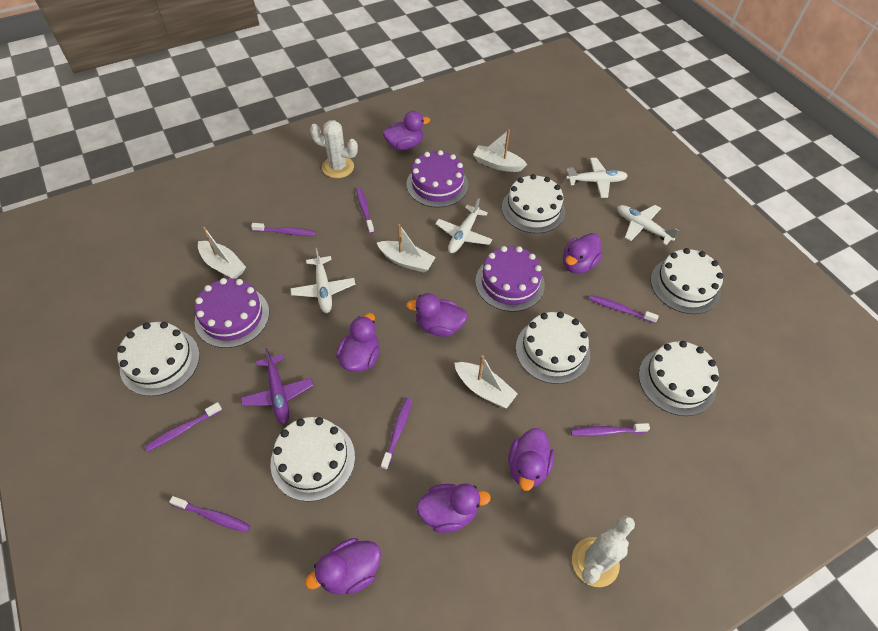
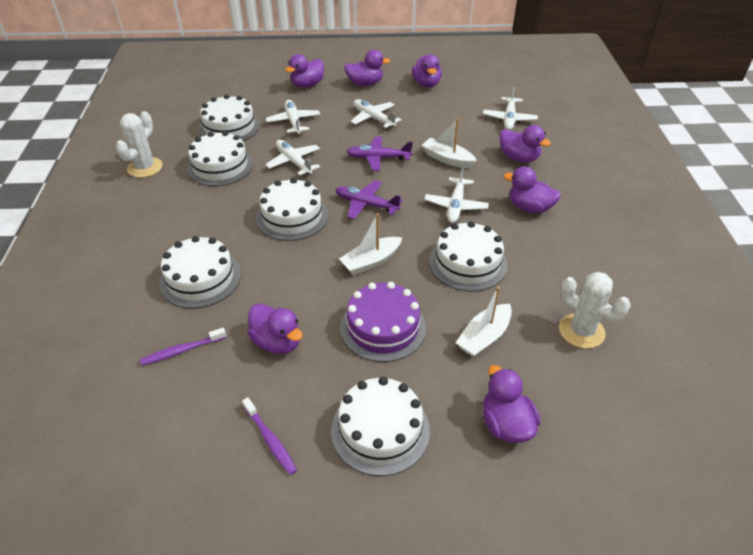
purple cake: 3 -> 1
purple plane: 1 -> 2
purple toothbrush: 7 -> 2
white boat: 4 -> 3
white plane: 4 -> 5

